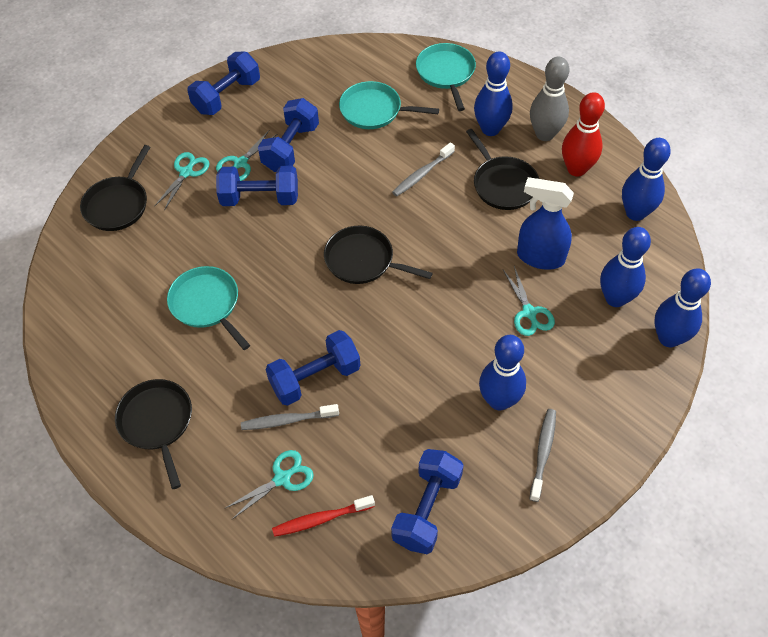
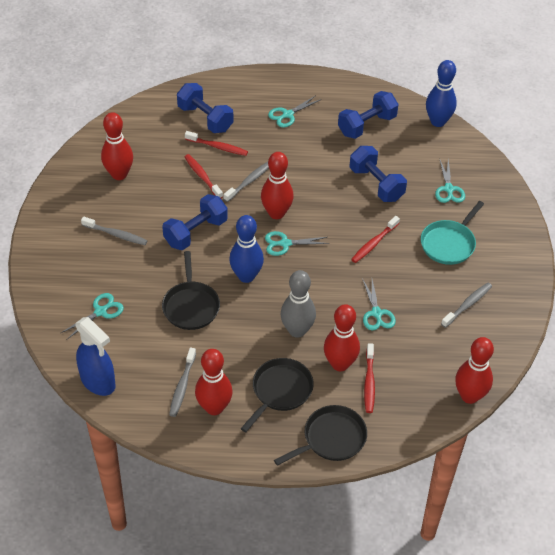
black pan: 4 -> 3
blue bowling pin: 5 -> 2
blue dumbbell: 5 -> 4
grey toothbrush: 3 -> 4
red bowling pin: 1 -> 5
red toothbrush: 1 -> 4
turquoise pan: 3 -> 1
turquoise scissors: 4 -> 5

